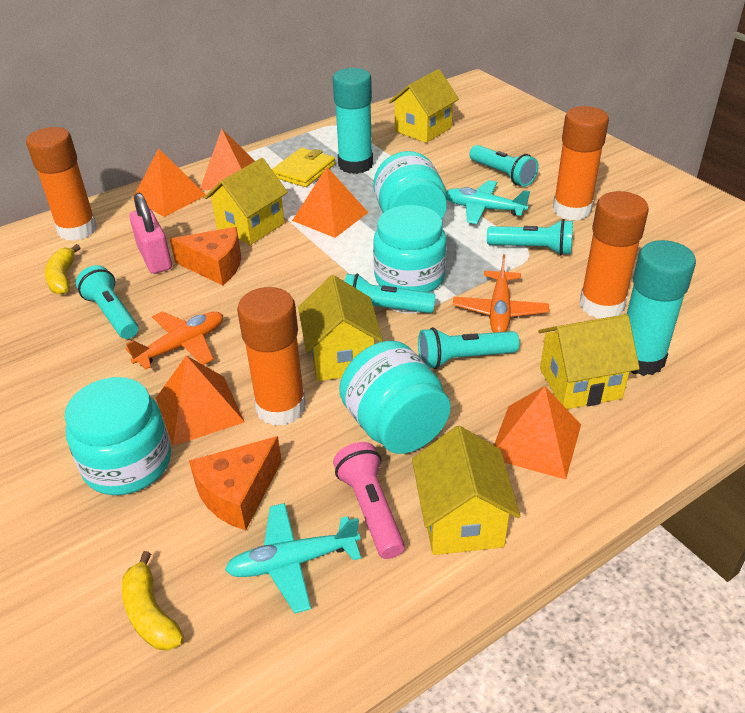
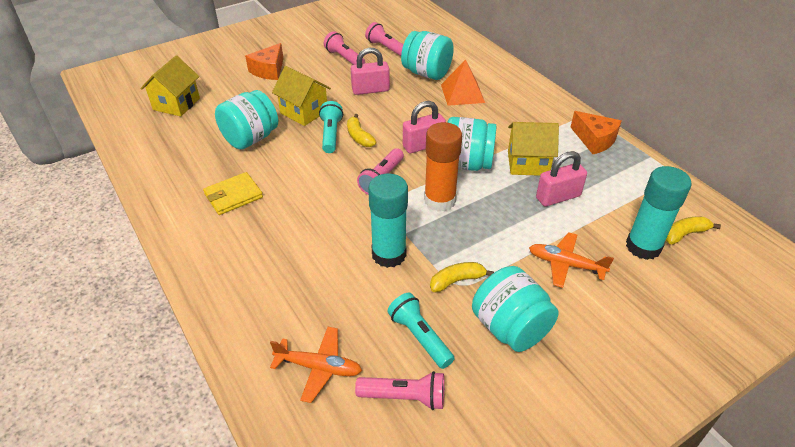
orange glue stick: 4 -> 1
orange pyramid: 5 -> 1
pink flashlight: 1 -> 4
pink padlock: 1 -> 3
turquoise flashlight: 5 -> 2
turquoise plane: 2 -> 0
yellow banana: 2 -> 3
yellow house: 5 -> 3

